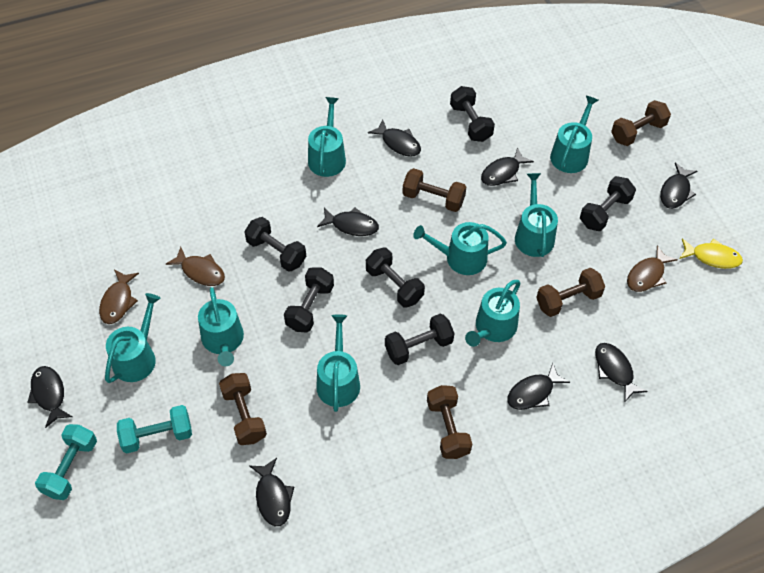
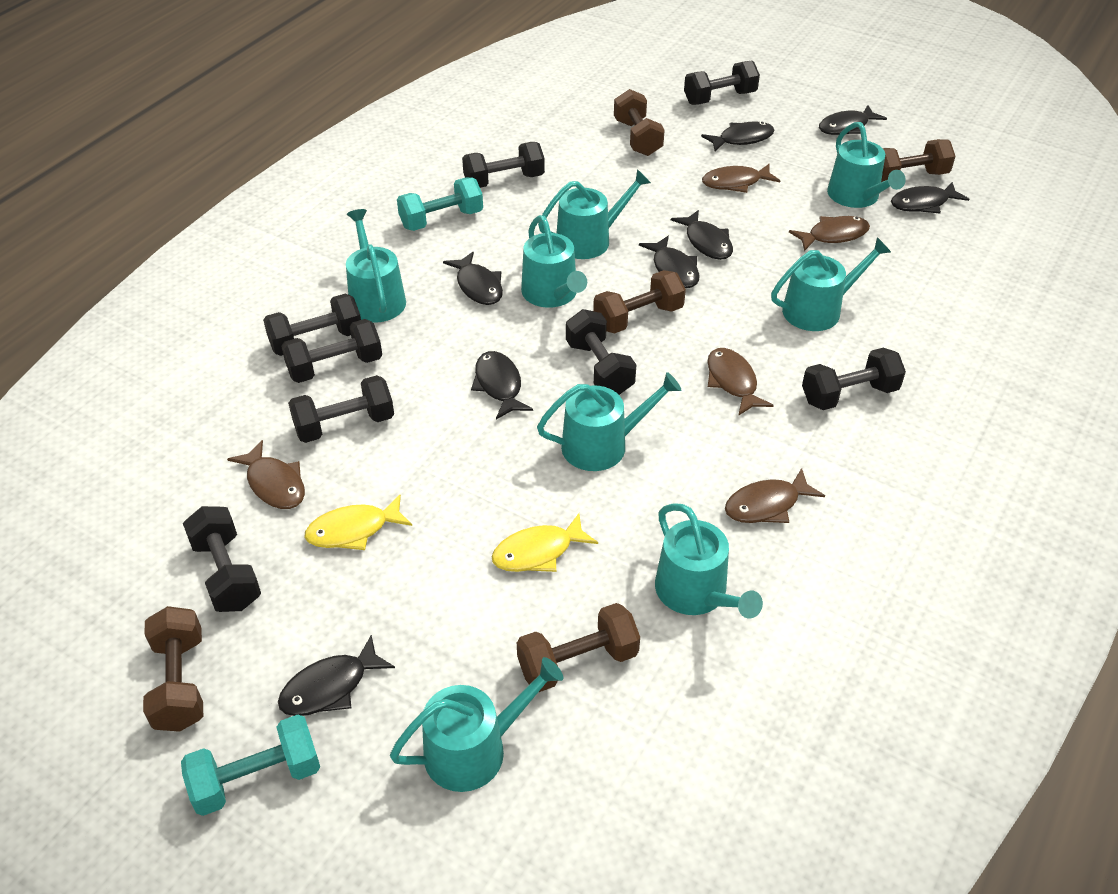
black dumbbell: 6 -> 8
brown fish: 3 -> 5
yellow fish: 1 -> 2

